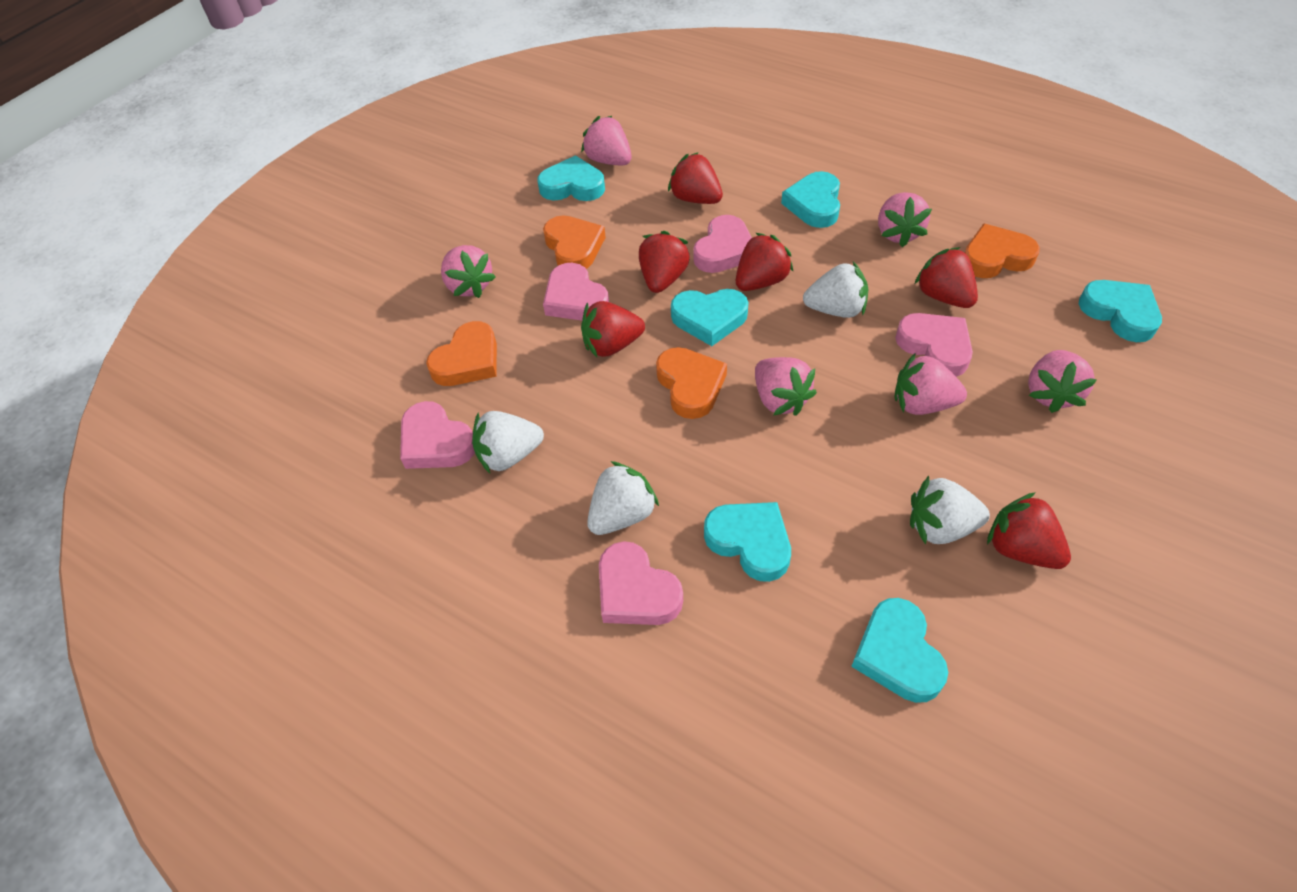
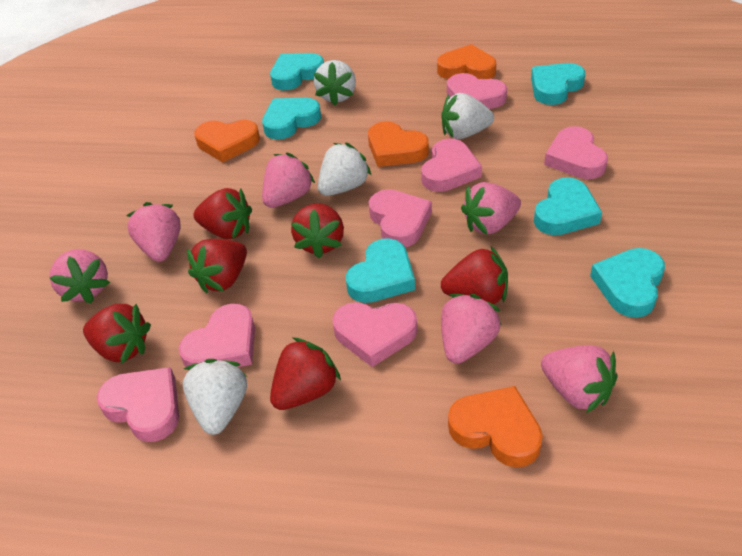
pink heart: 5 -> 7

